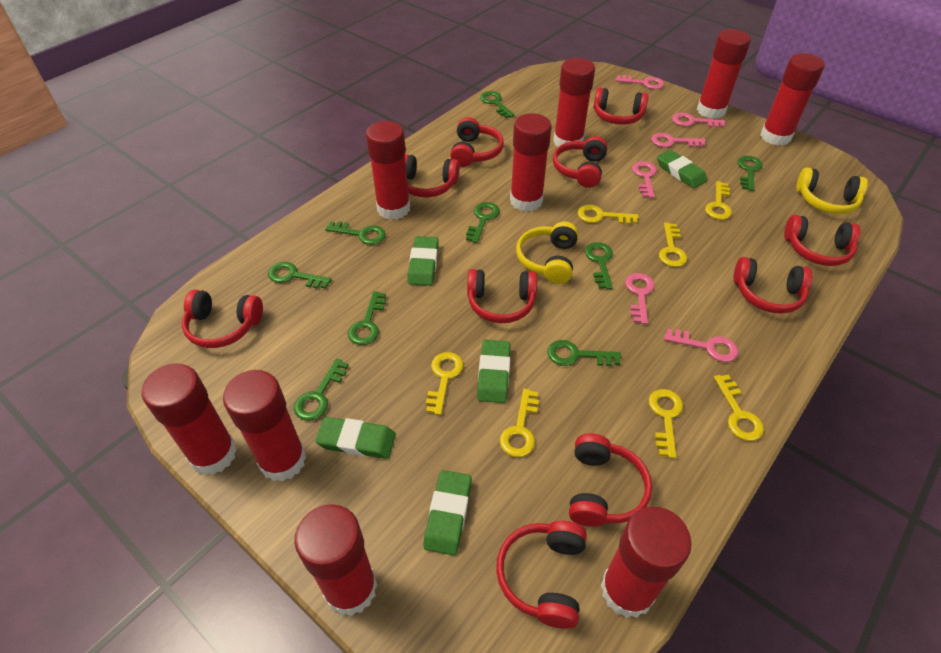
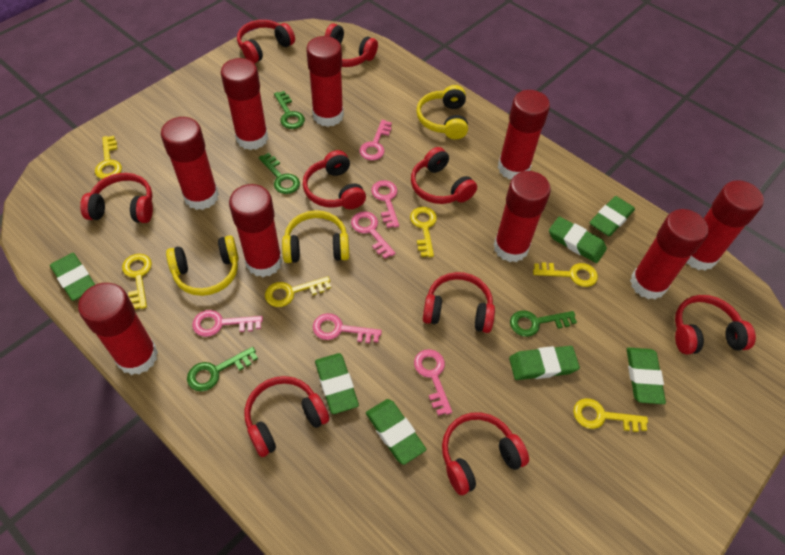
green eraser: 5 -> 7
green key: 9 -> 4
red headphones: 10 -> 9
yellow headphones: 2 -> 3
yellow key: 7 -> 6

